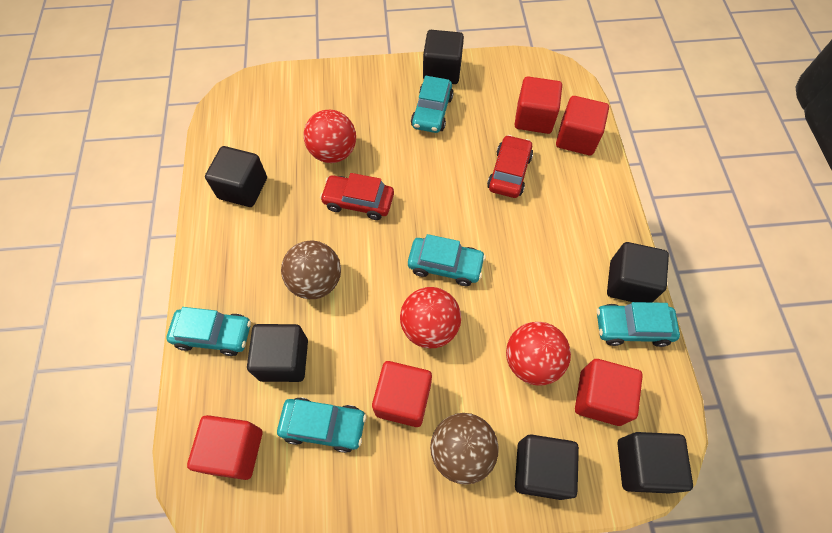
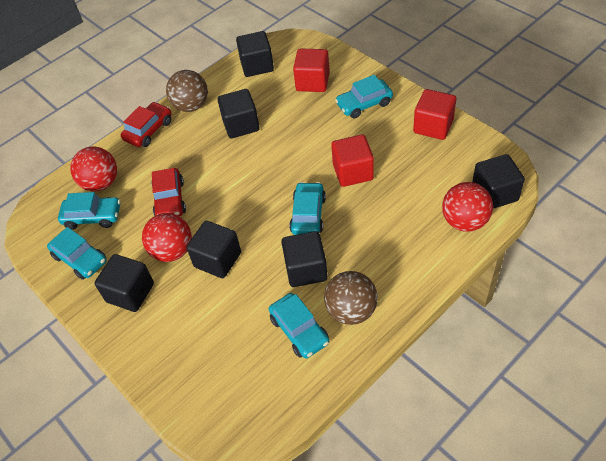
red cube: 5 -> 3

